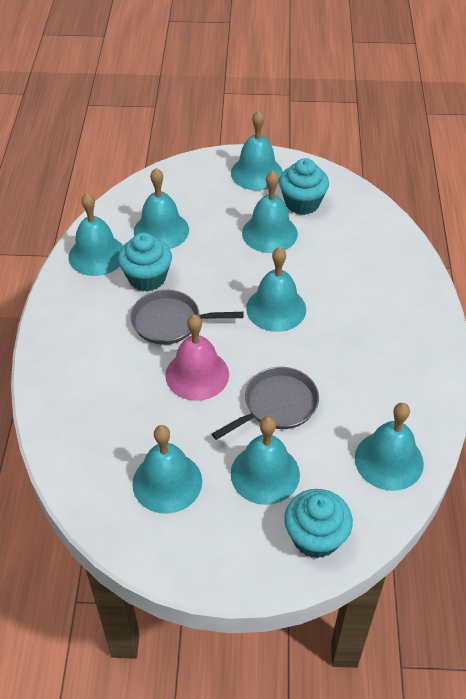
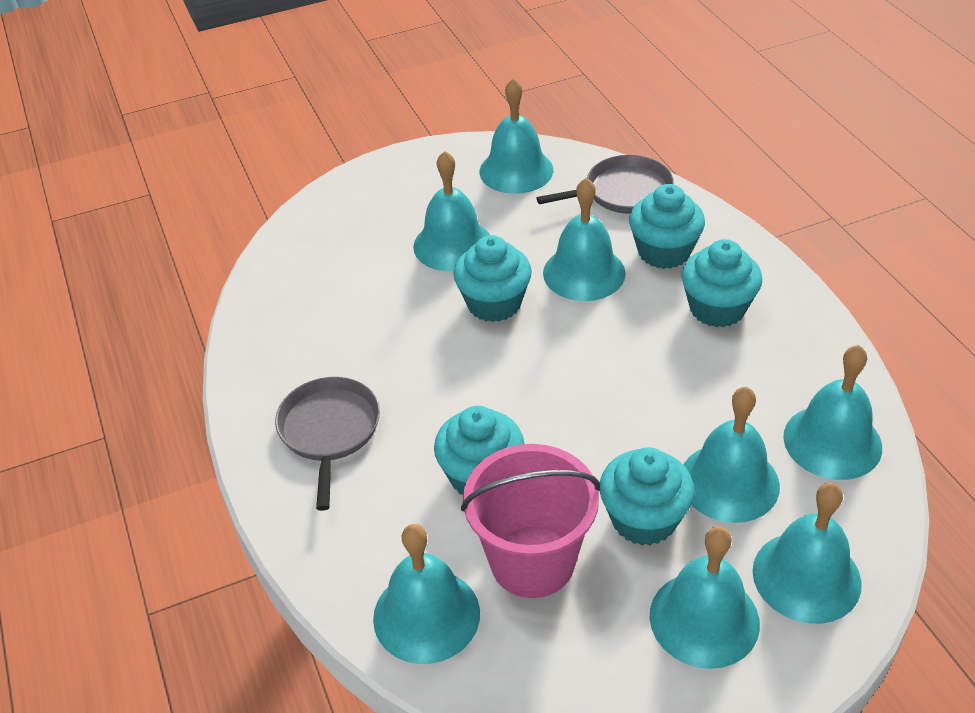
pink bell: 1 -> 0
pink bucket: 0 -> 1
turquoise cupcake: 3 -> 5

